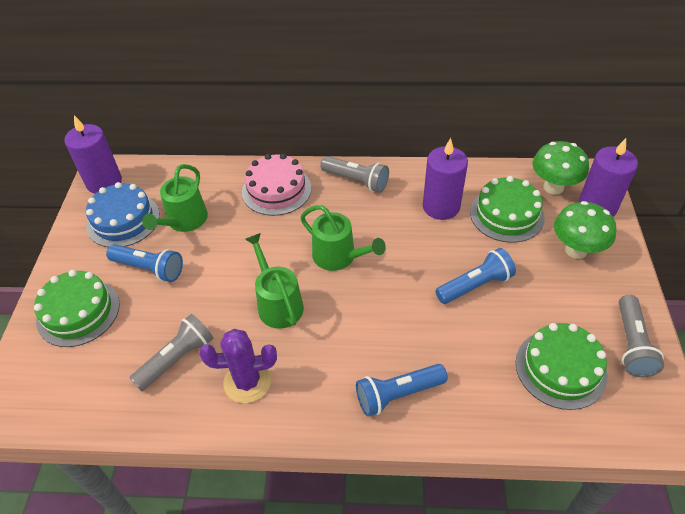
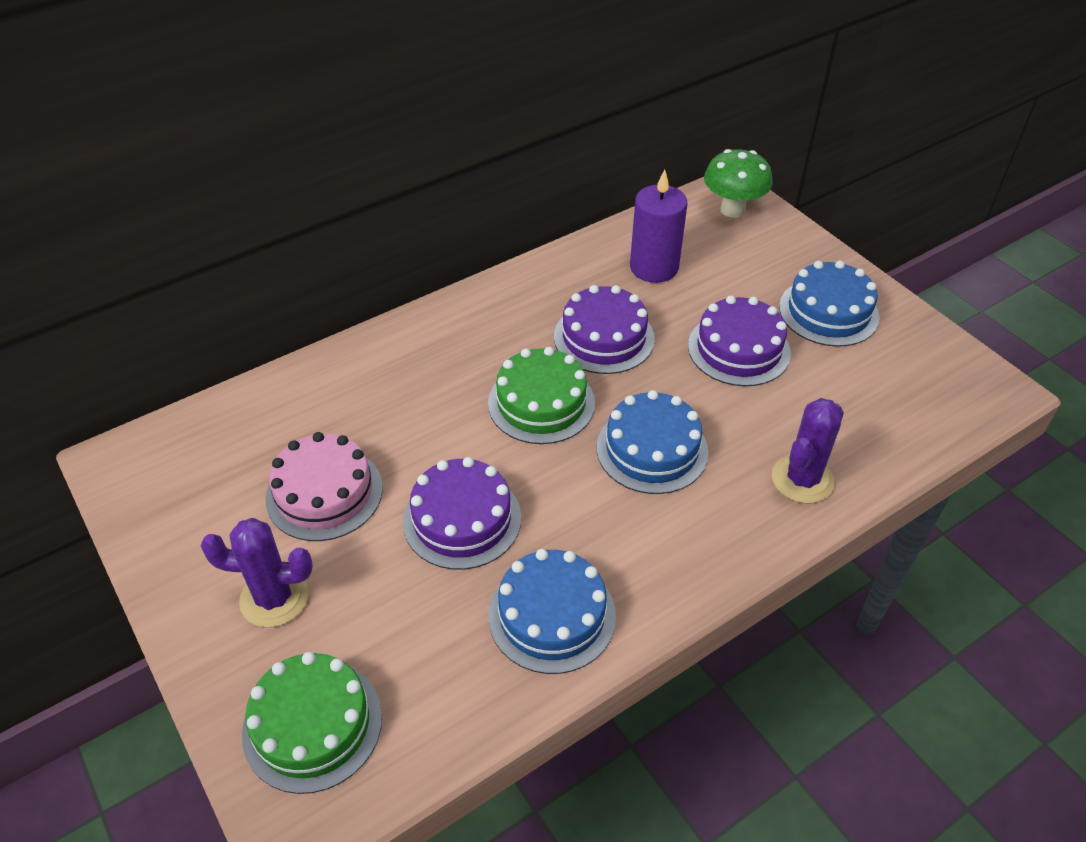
blue cake: 1 -> 3
blue flashlight: 3 -> 0
green cake: 3 -> 2
green mushroom: 2 -> 1
green watering can: 3 -> 0
grey flashlight: 3 -> 0
purple cactus: 1 -> 2
purple cake: 0 -> 3
purple candle: 3 -> 1

